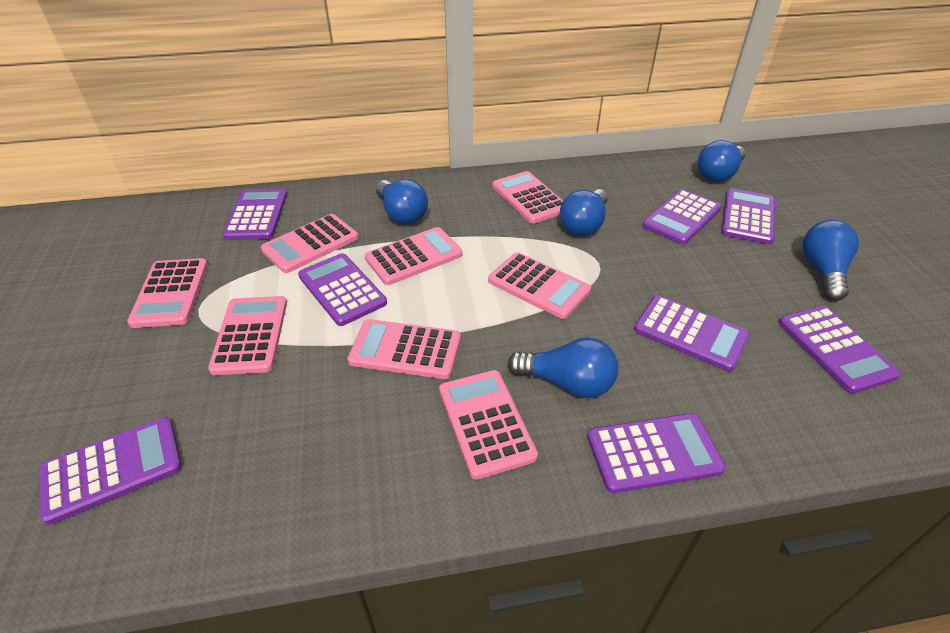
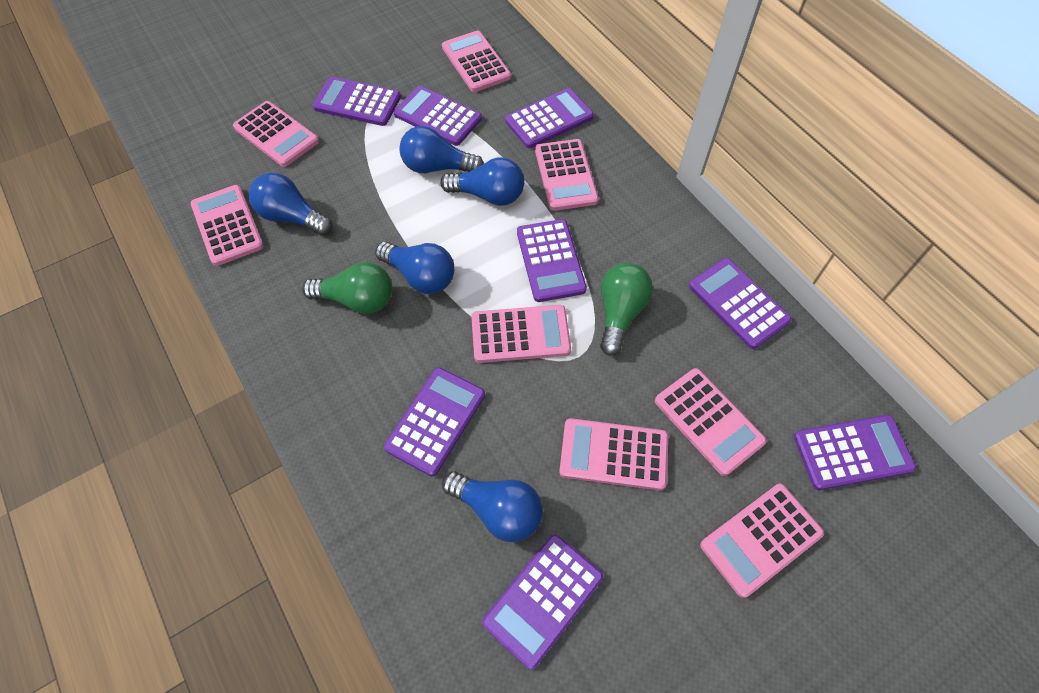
green light bulb: 0 -> 2

